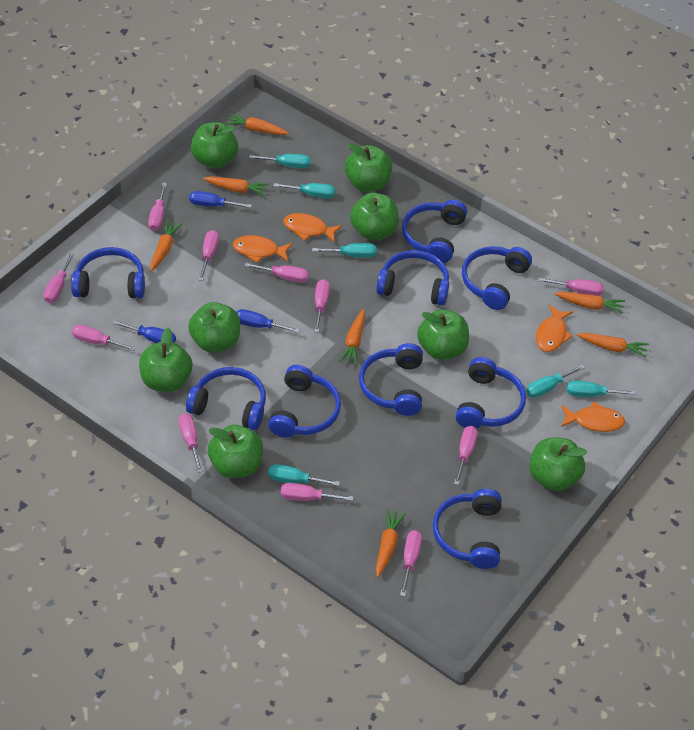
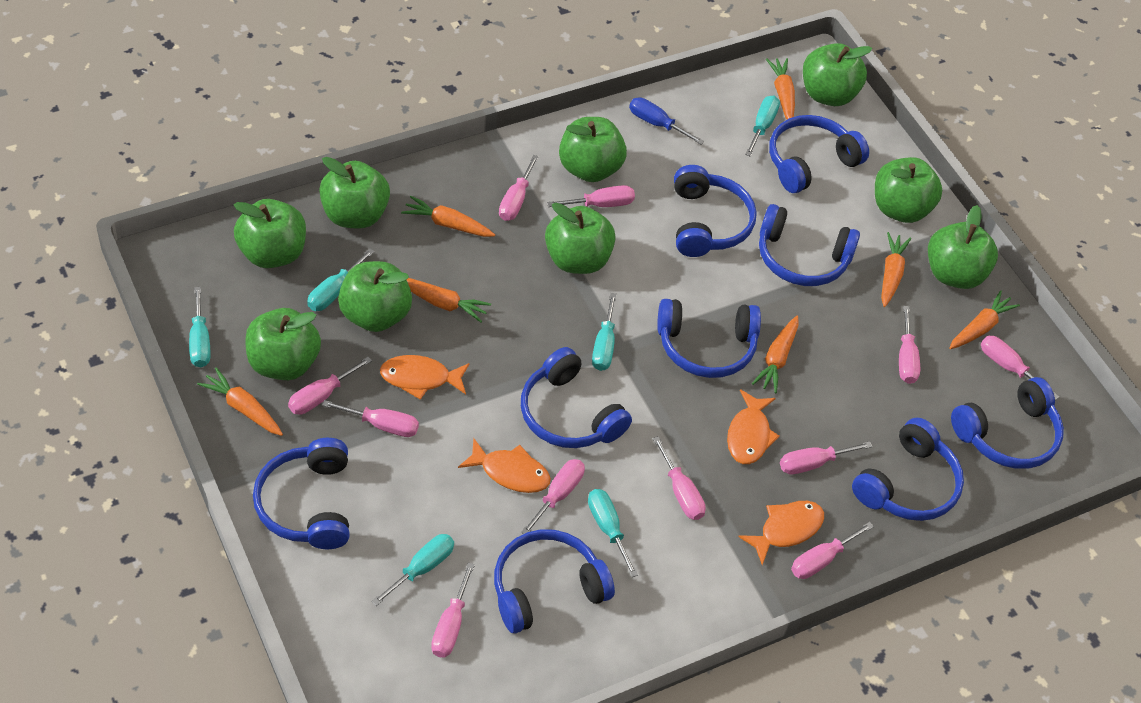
blue screwdriver: 3 -> 1
green apple: 8 -> 9

